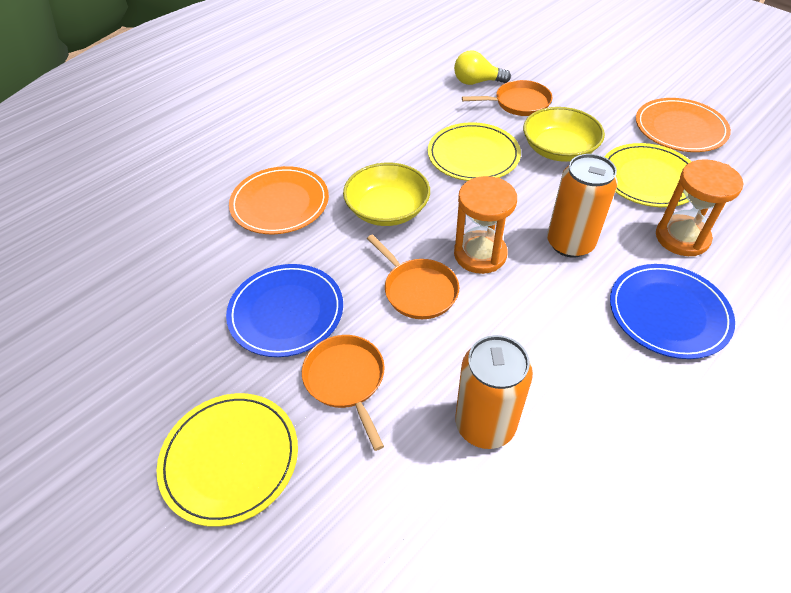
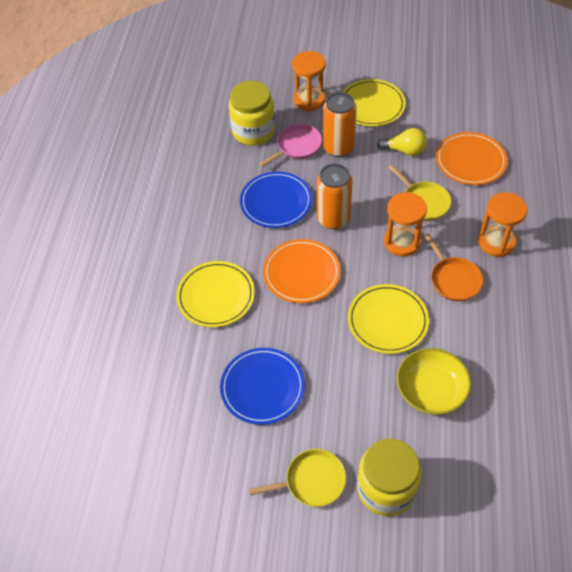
orange hourglass: 2 -> 3
orange pan: 3 -> 1
pink pan: 0 -> 1
yellow bowl: 2 -> 1
yellow jar: 0 -> 2
yellow pan: 0 -> 2

